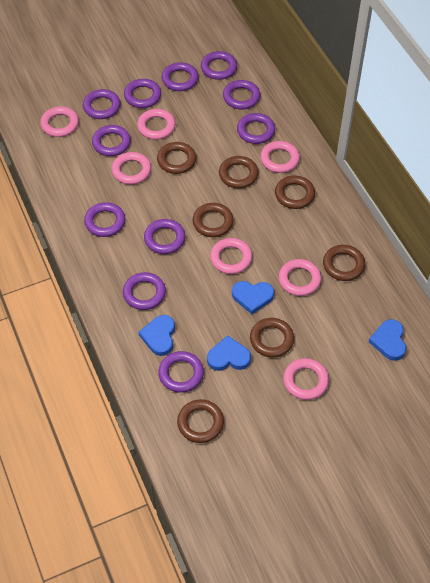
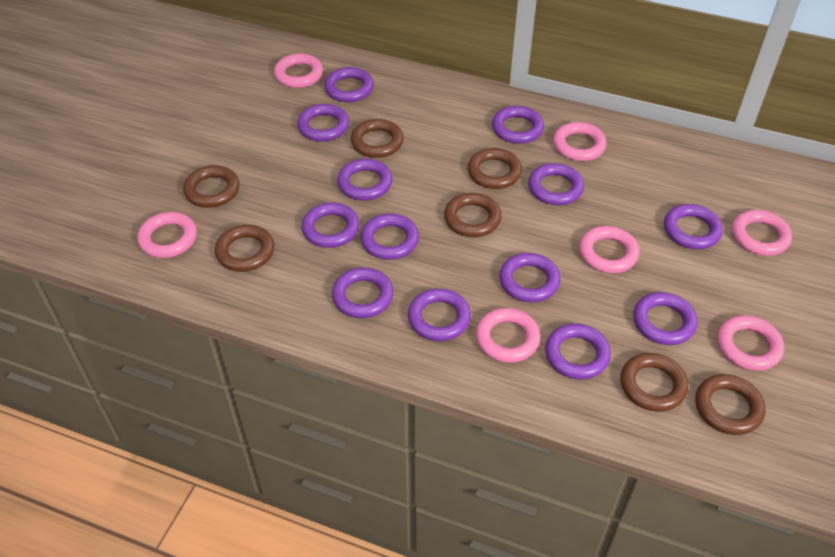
blue heart: 4 -> 0
purple ring: 11 -> 13

